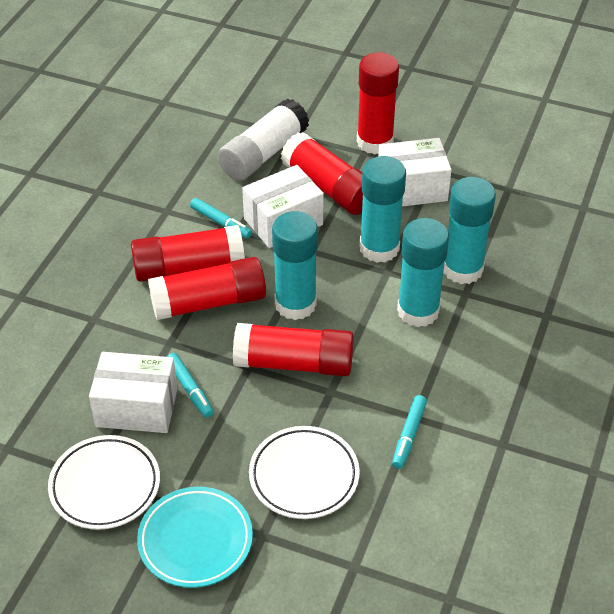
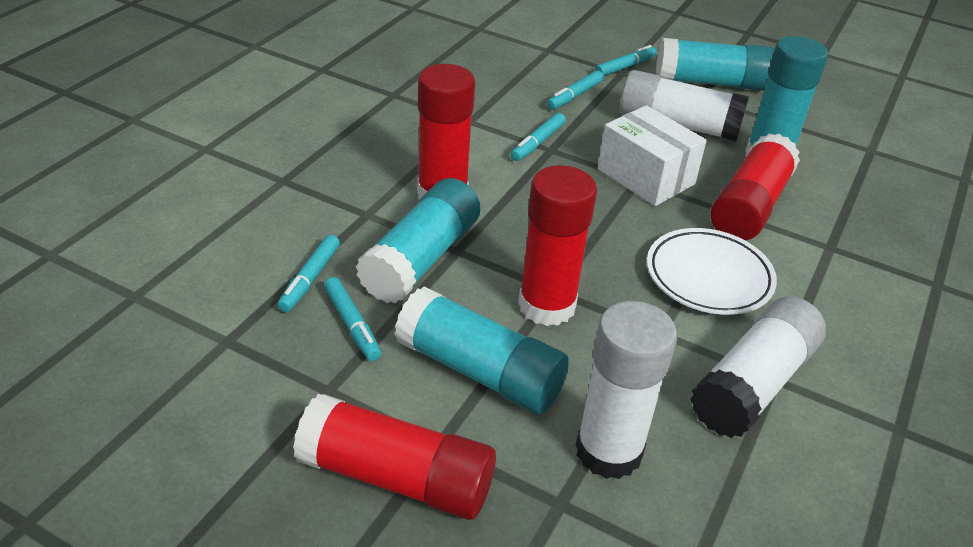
red glue stick: 5 -> 4
turquoise marker: 3 -> 5
turquoise plate: 1 -> 0
white box: 3 -> 1
white glue stick: 1 -> 3
white plate: 2 -> 1

